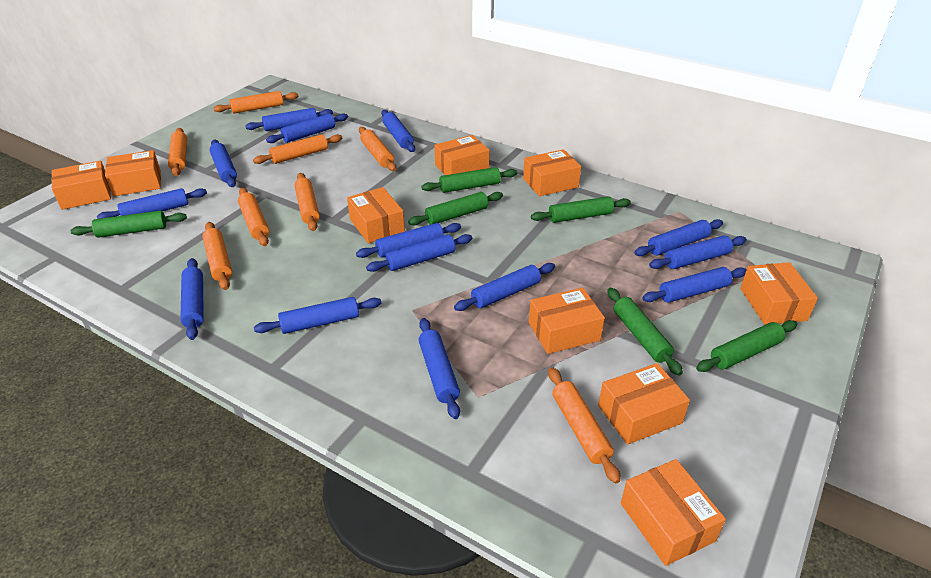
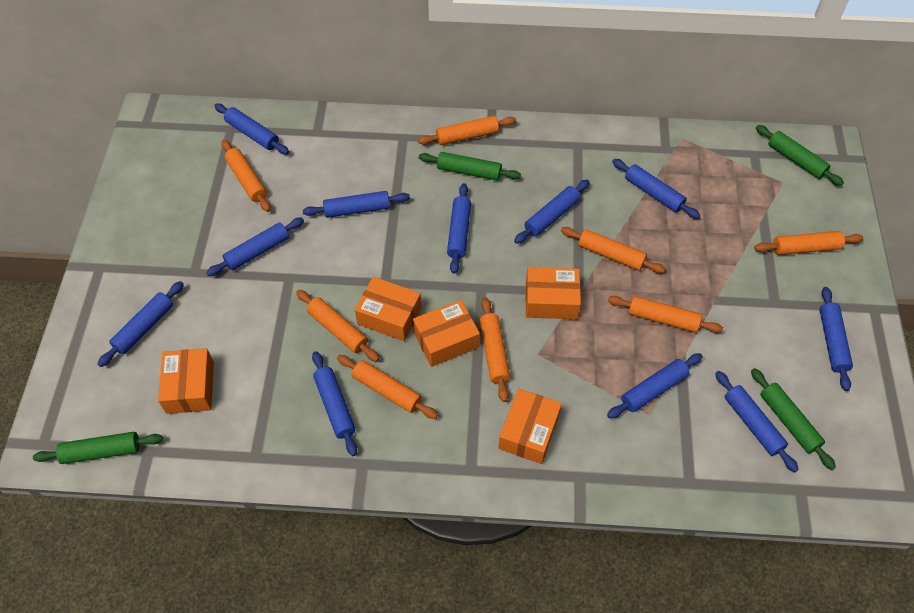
blue rolling pin: 14 -> 11
green rolling pin: 6 -> 4
orange box: 9 -> 5

